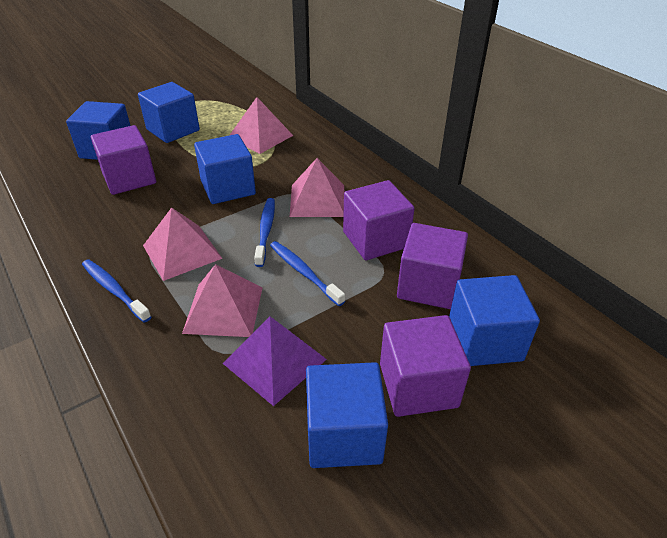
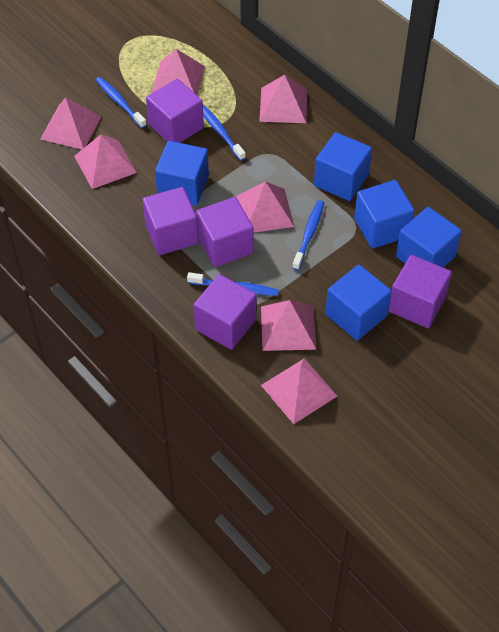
blue toothbrush: 3 -> 4
pink pyramid: 4 -> 7
purple cube: 4 -> 5
purple pyramid: 1 -> 0

